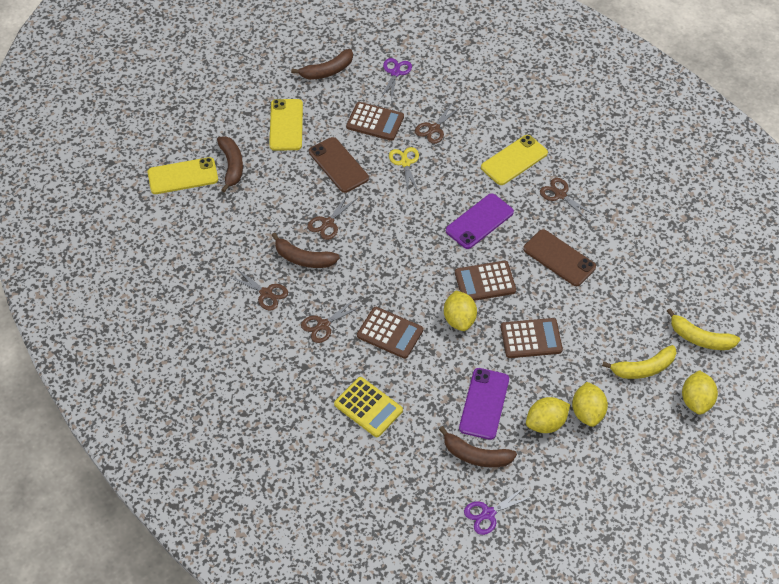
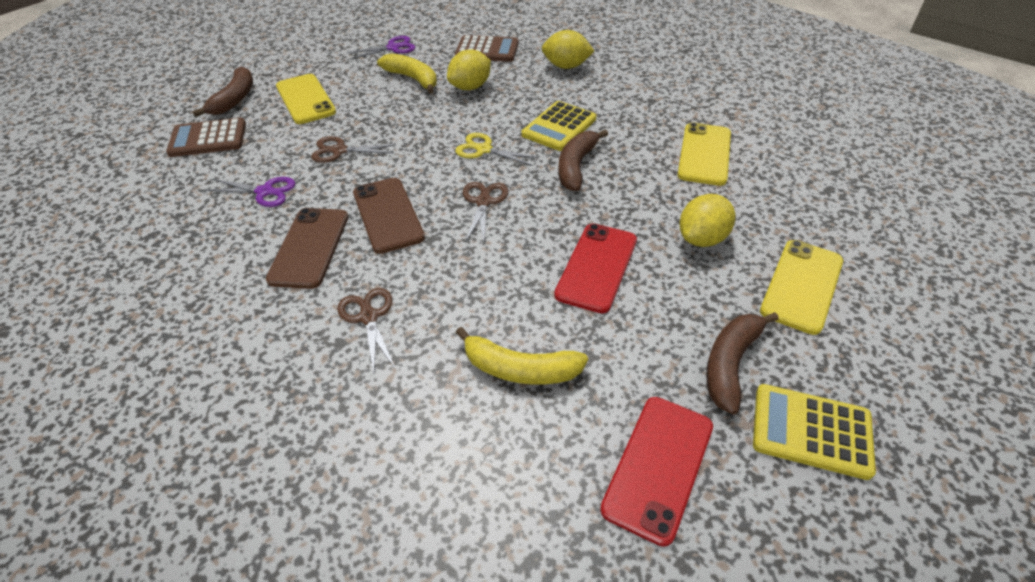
brown banana: 4 -> 3
brown calculator: 4 -> 2
brown scissors: 5 -> 3
purple phone: 2 -> 0
red phone: 0 -> 2
yellow calculator: 1 -> 2
yellow lemon: 4 -> 3

